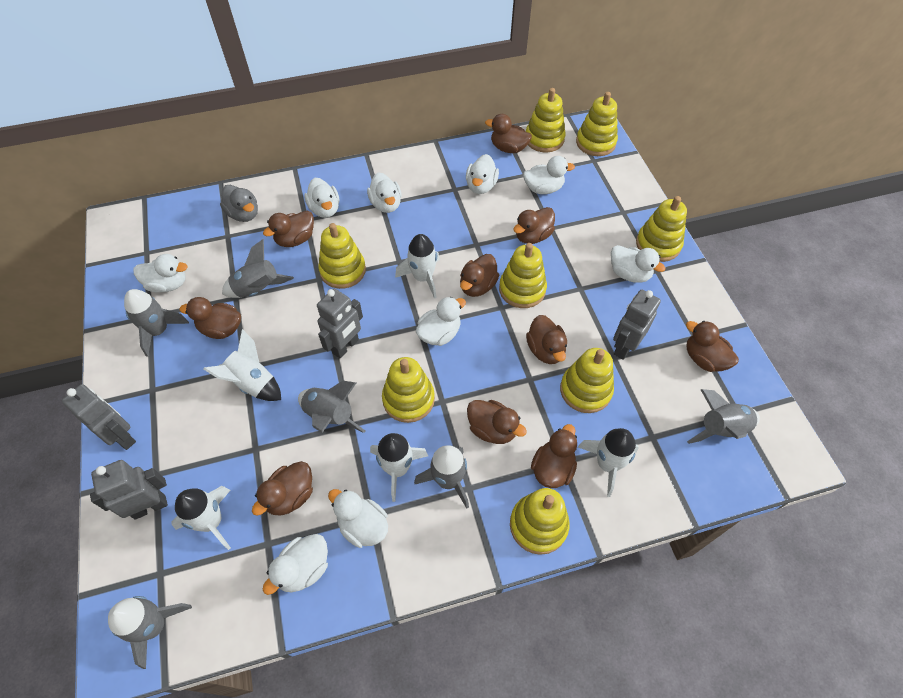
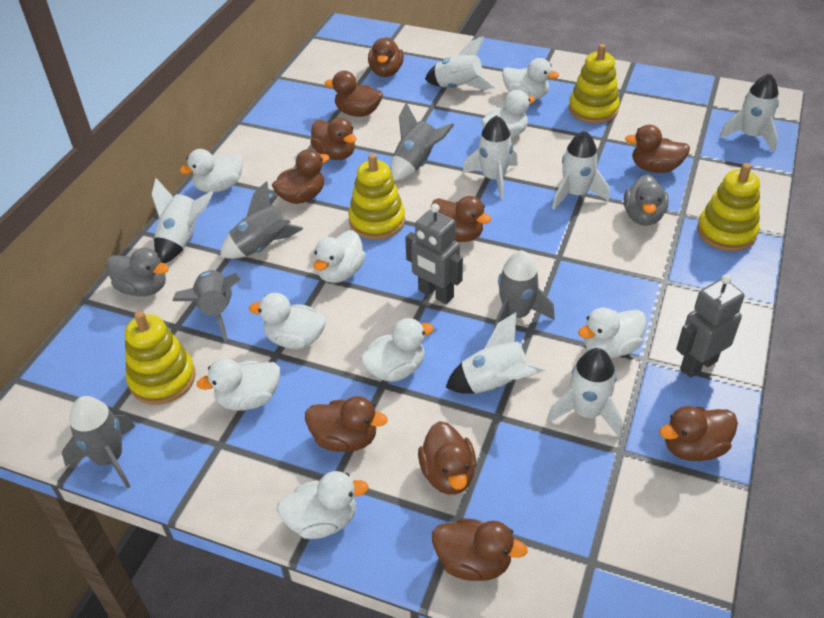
grey duck: 1 -> 2
grey robot: 4 -> 2
grey rocket: 6 -> 5
white rocket: 5 -> 7
yellow stacking toy: 8 -> 4

